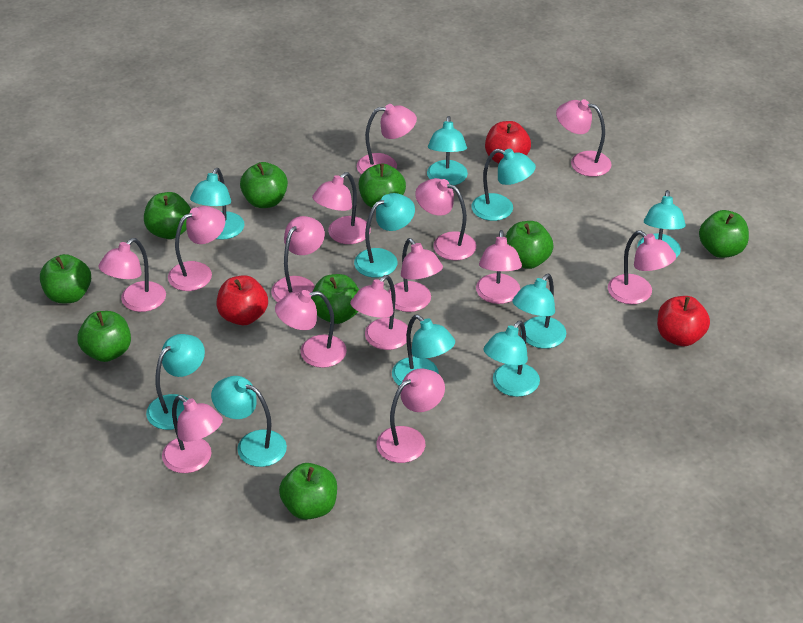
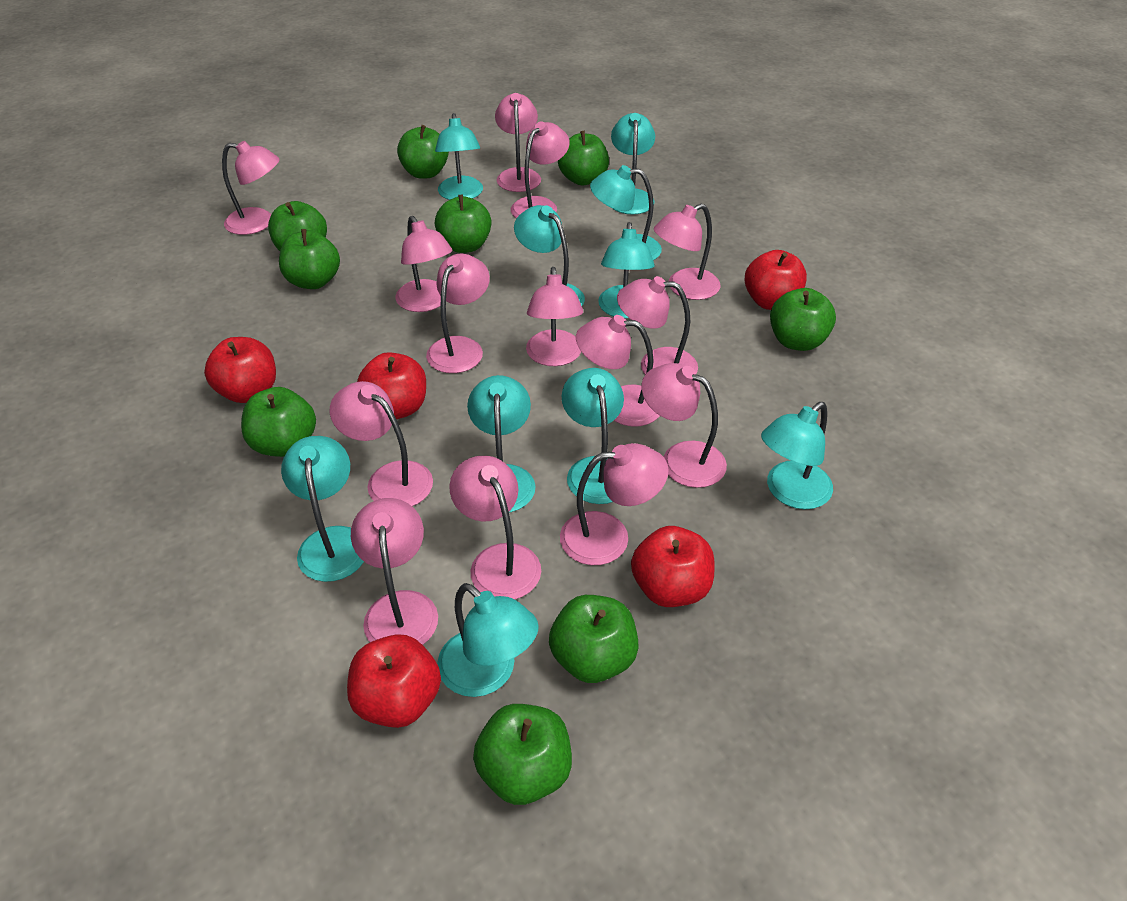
red apple: 3 -> 5

